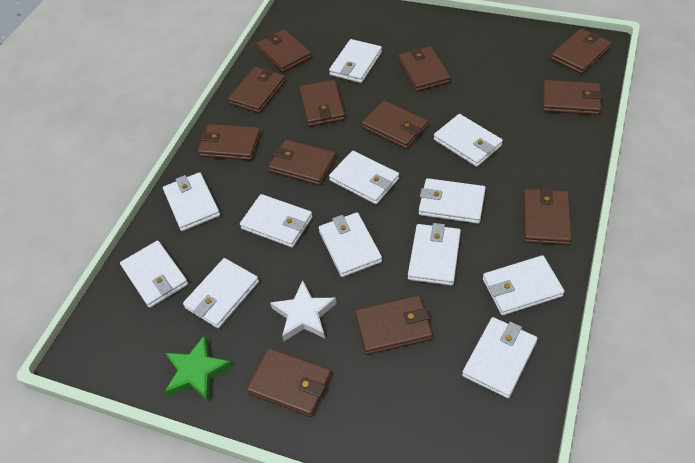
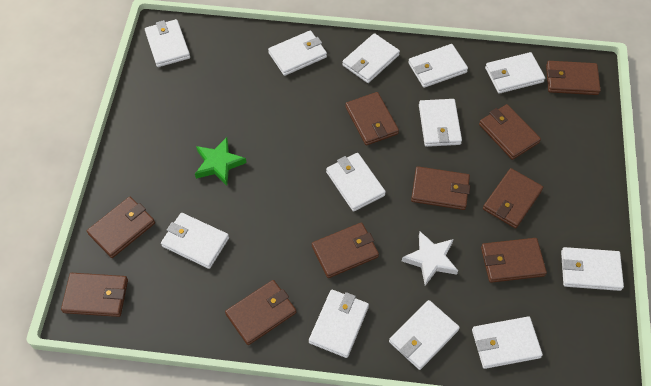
brown wallet: 12 -> 10

